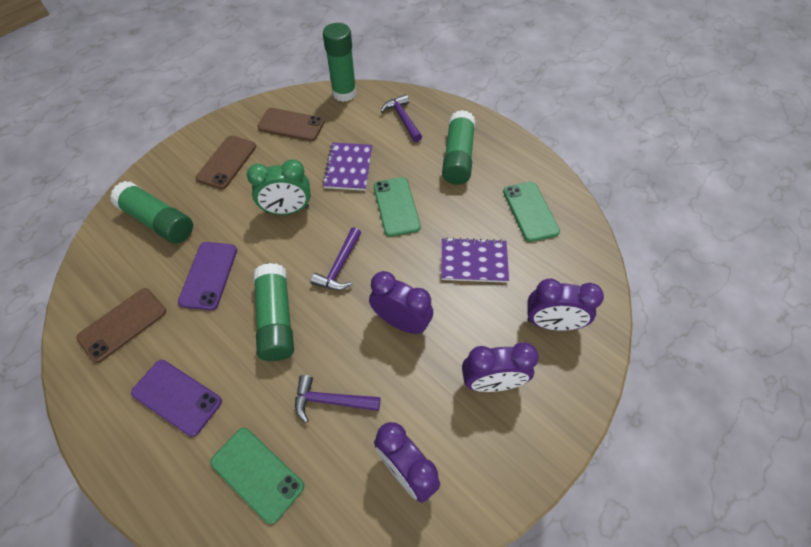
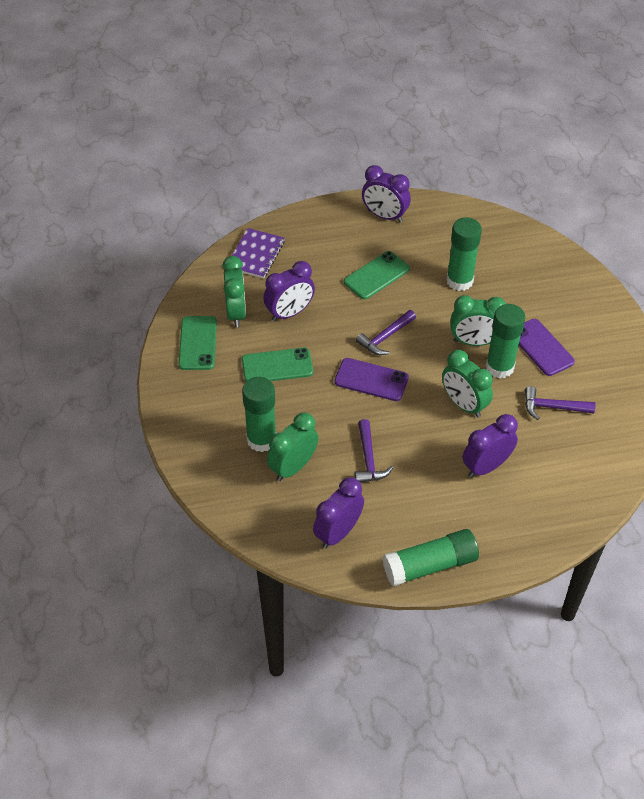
brown phone: 3 -> 0
green clock: 1 -> 4
purple notebook: 2 -> 1

